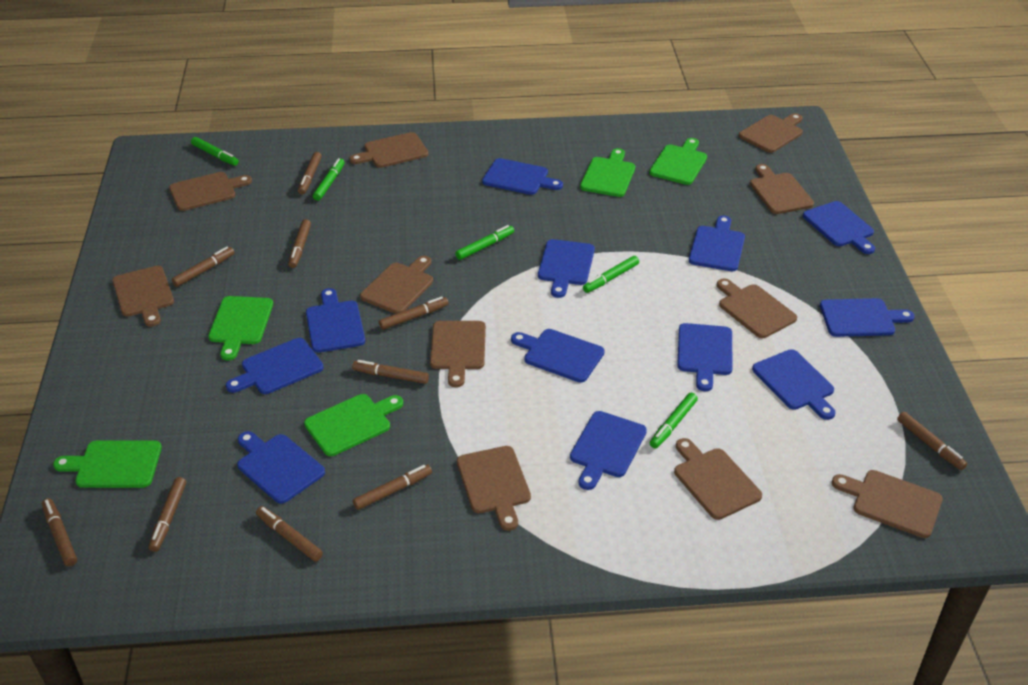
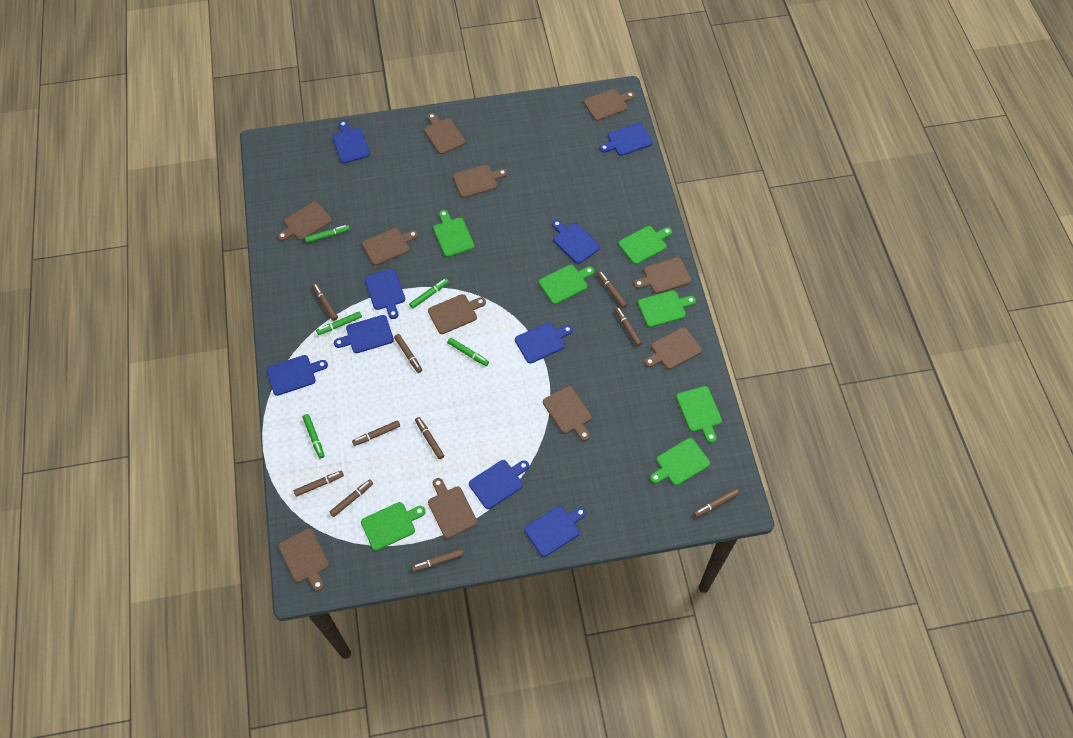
blue cutting board: 12 -> 9
green cutting board: 5 -> 7

